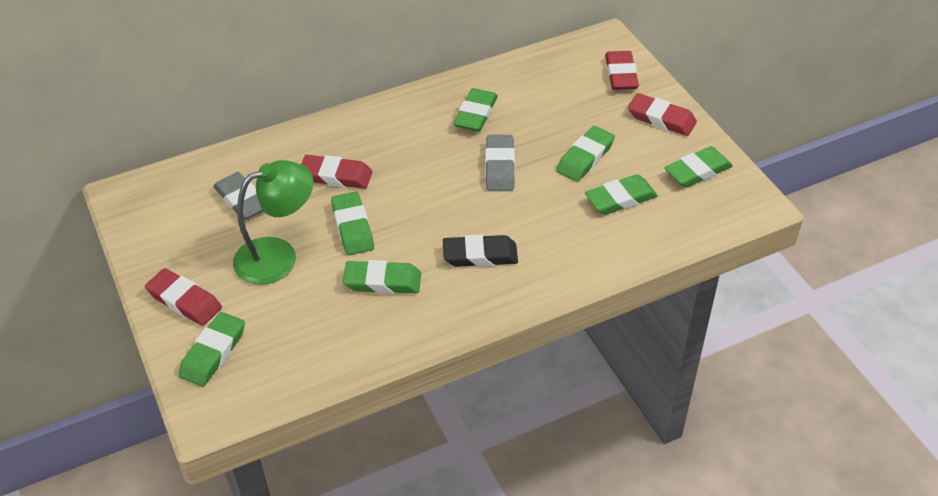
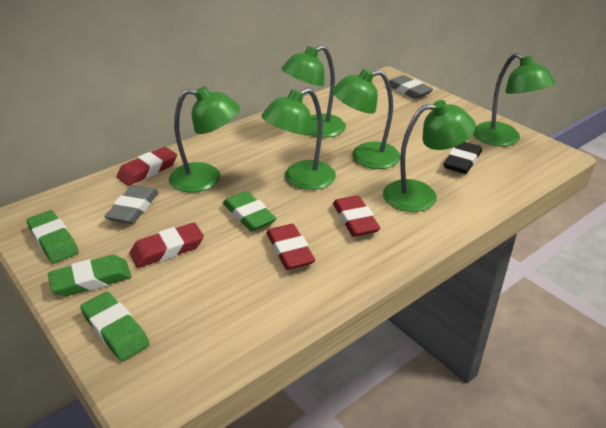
green eraser: 7 -> 4
green lamp: 1 -> 6

